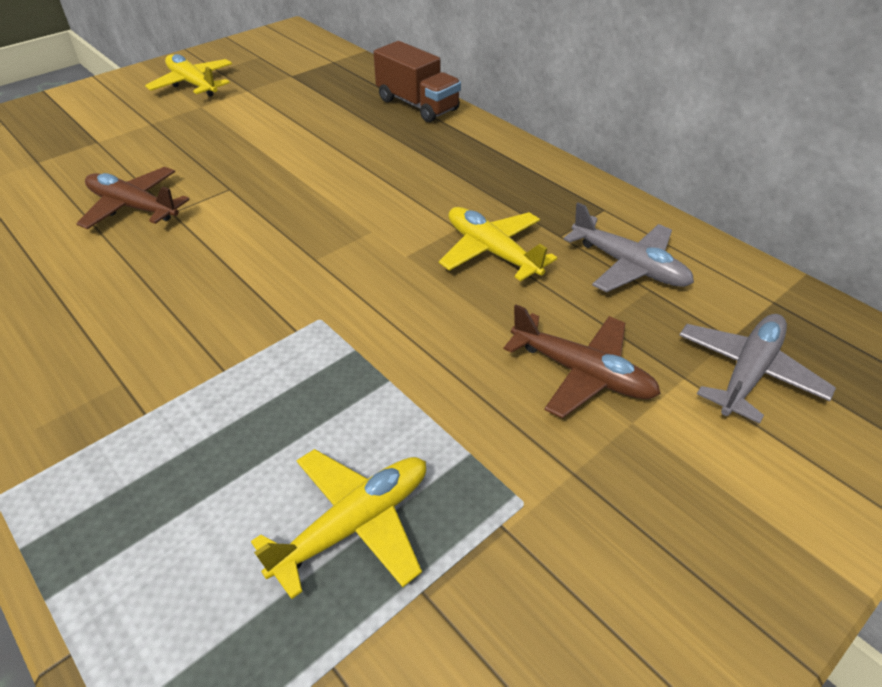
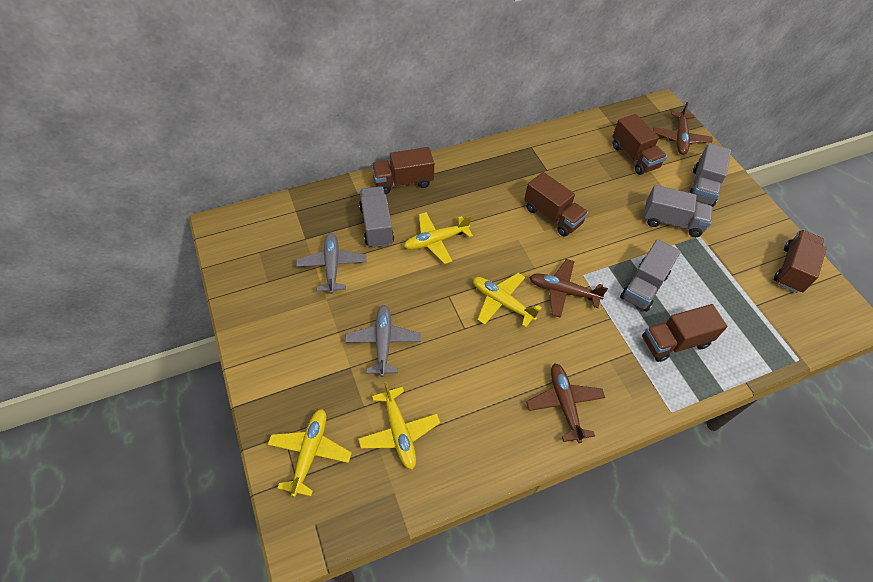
brown plane: 2 -> 3
brown truck: 1 -> 5
grey truck: 0 -> 4
yellow plane: 3 -> 4

